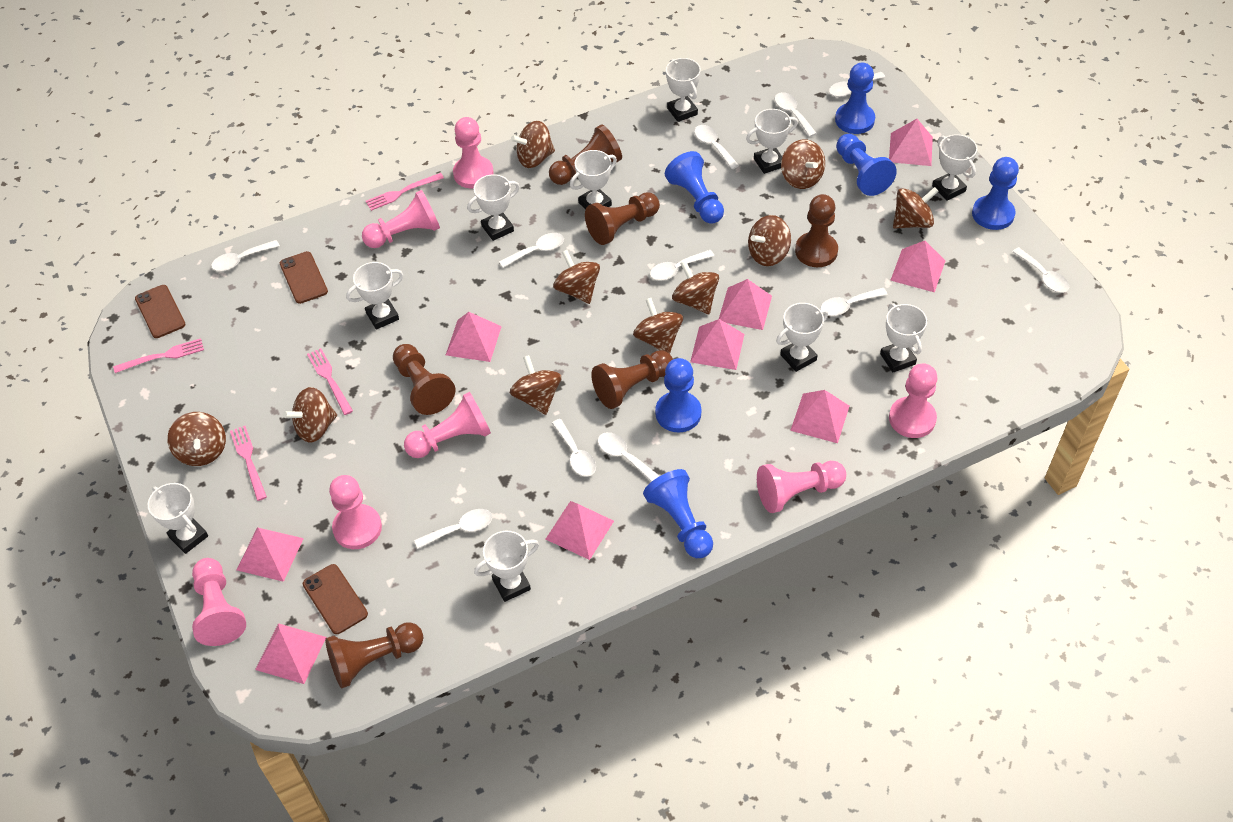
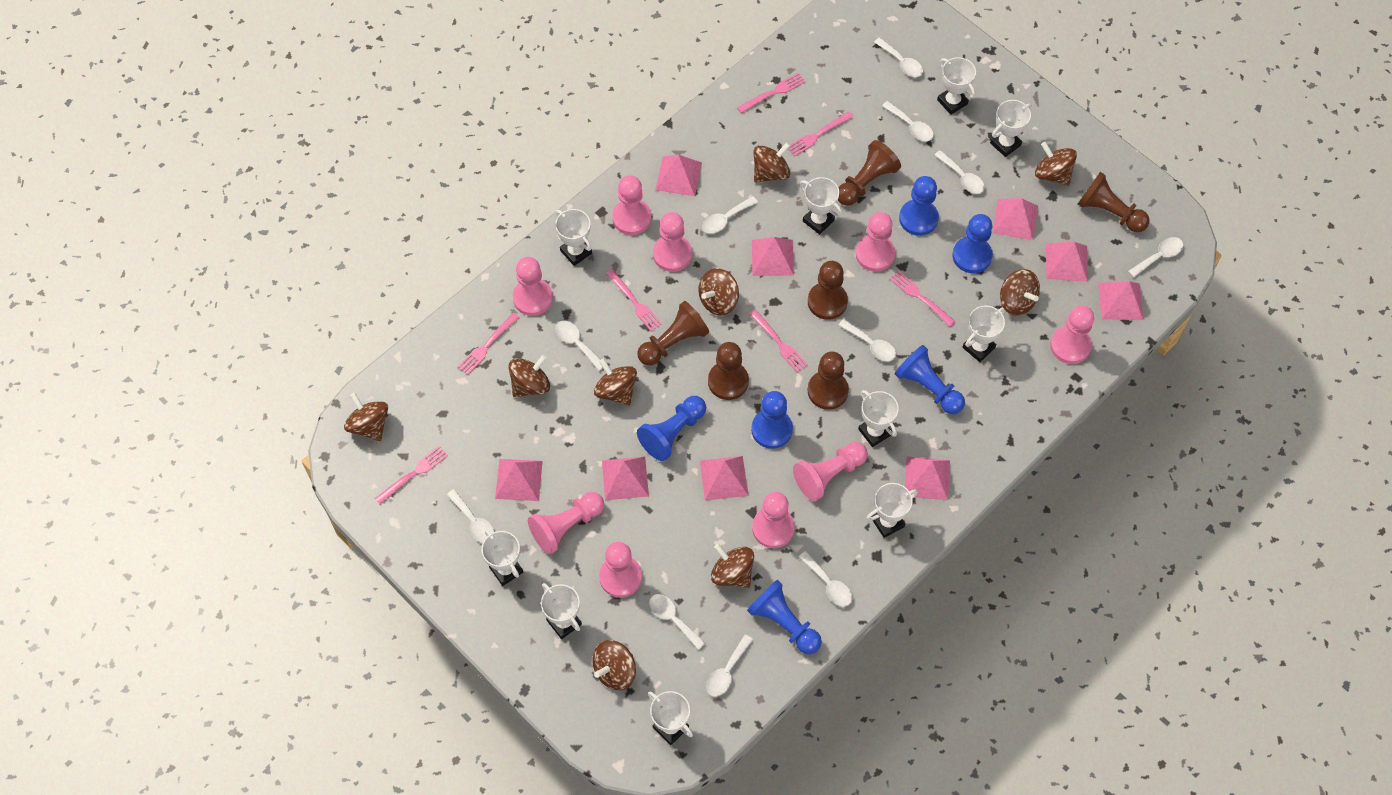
brown phone: 3 -> 0
brown spinning top: 10 -> 9
pink fork: 4 -> 7
pink pawn: 7 -> 9

